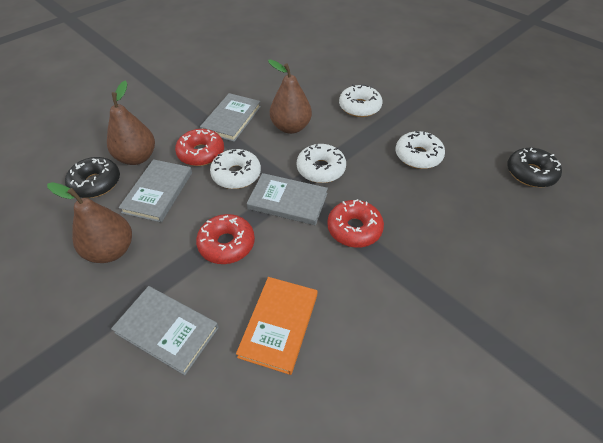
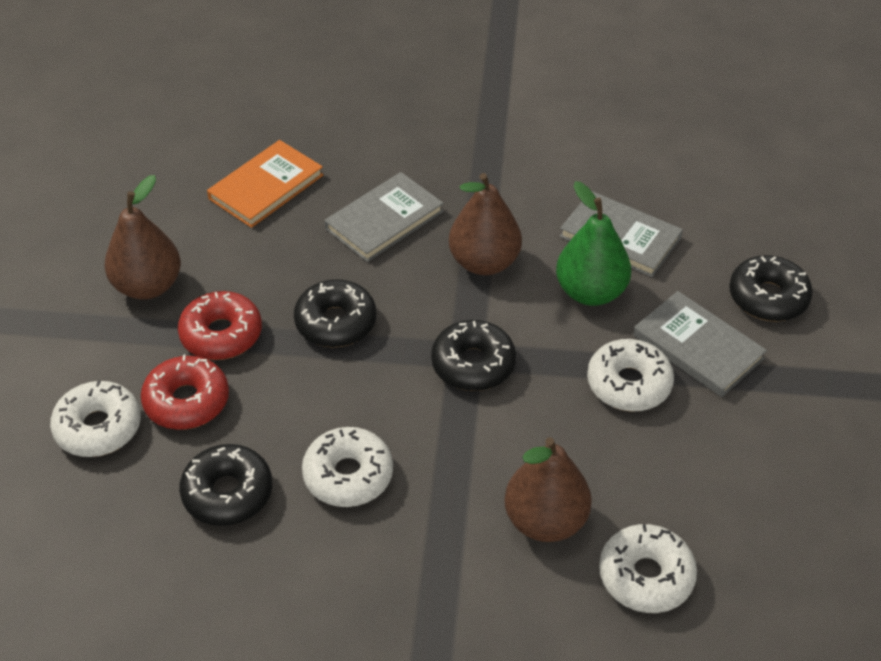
black donut: 2 -> 4
green pear: 0 -> 1
grey book: 4 -> 3
red donut: 3 -> 2

